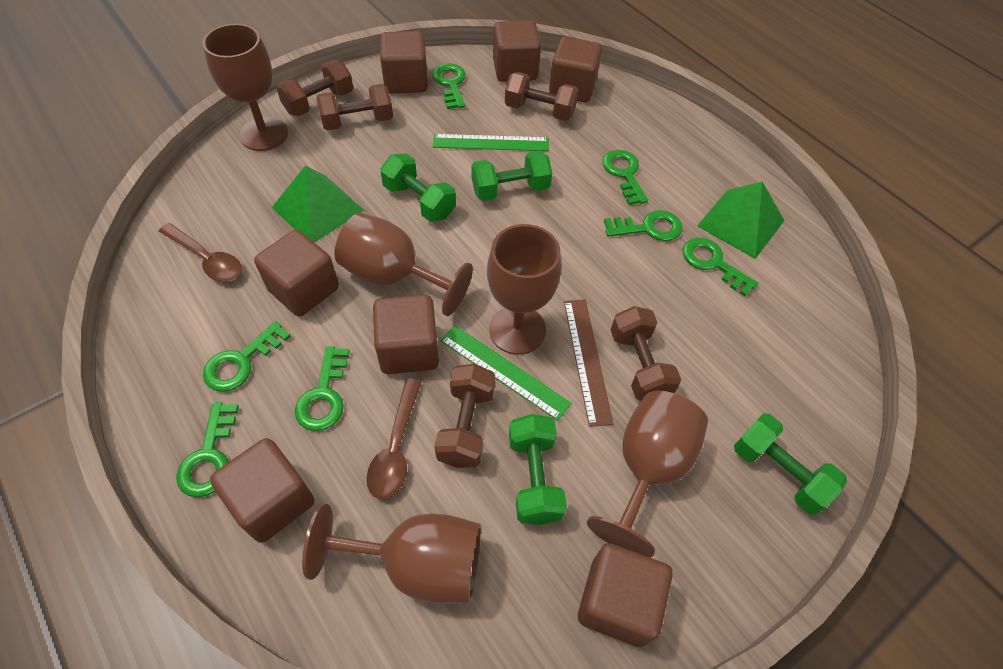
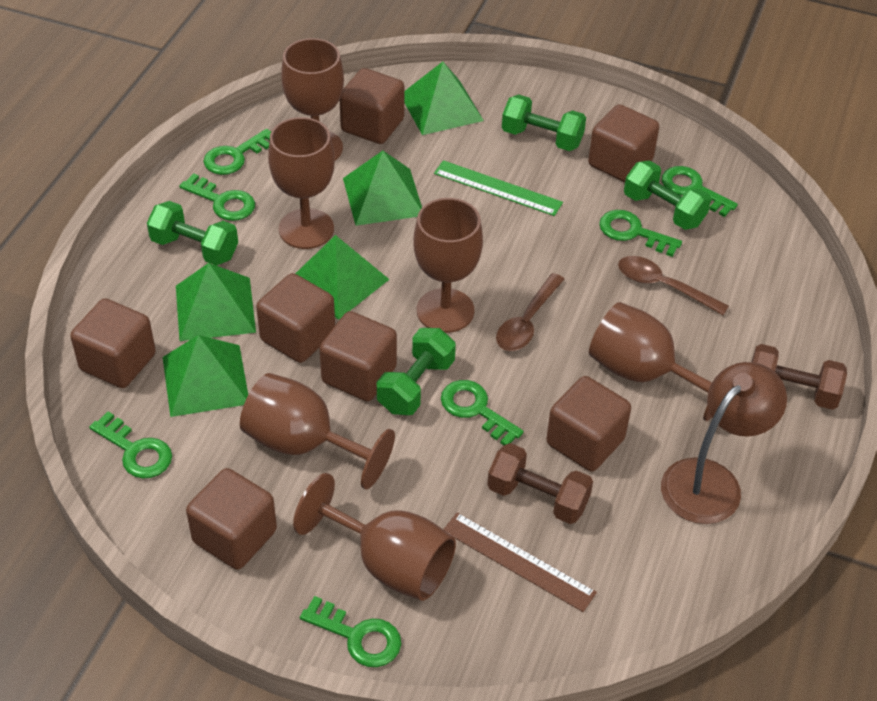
brown dumbbell: 5 -> 2
brown goblet: 5 -> 6
brown lamp: 0 -> 1
green pyramid: 2 -> 5
green ruler: 2 -> 1

